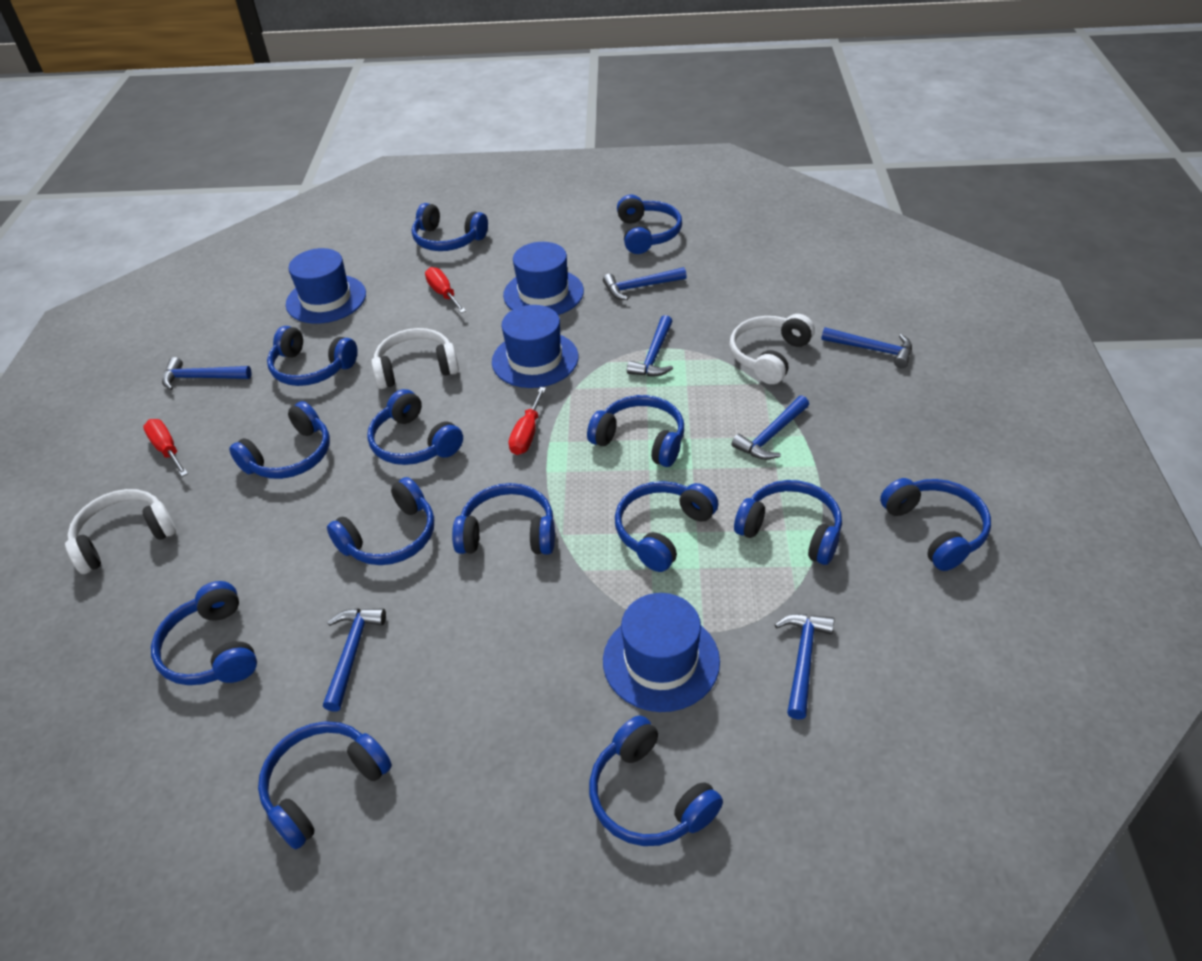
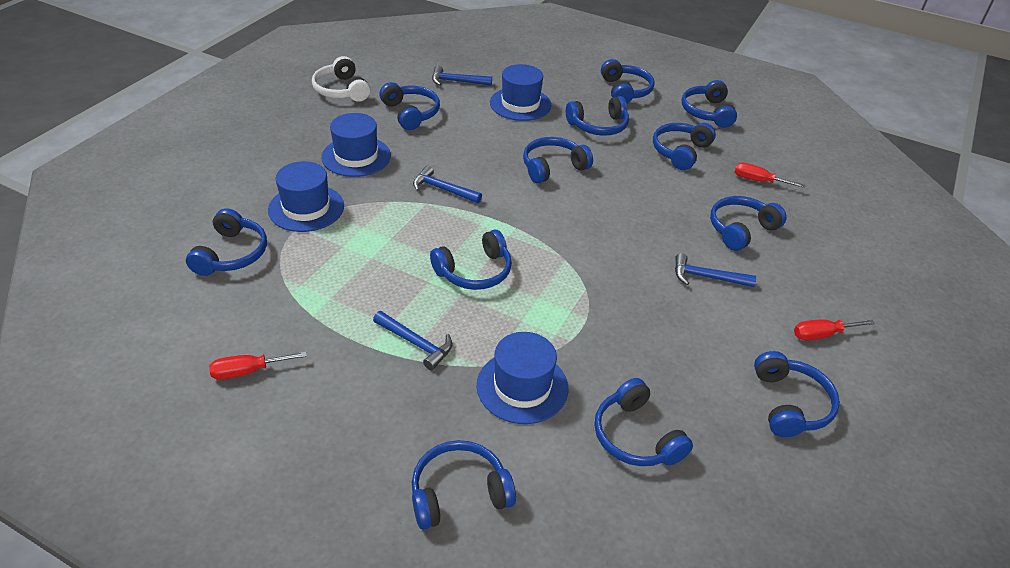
blue hammer: 7 -> 4
blue headphones: 14 -> 12
white headphones: 3 -> 1

